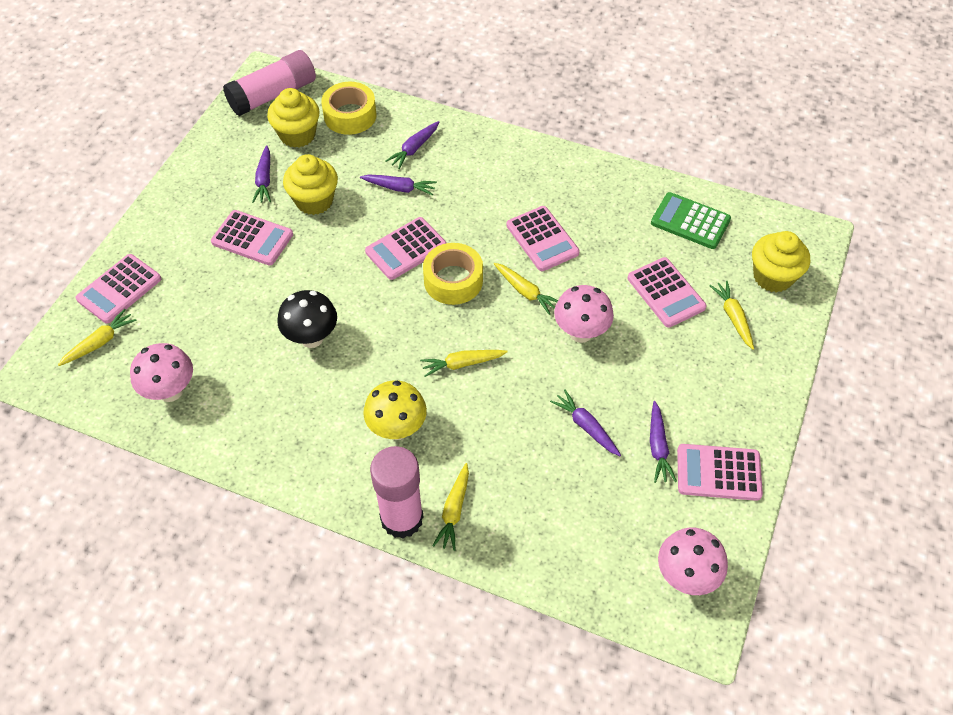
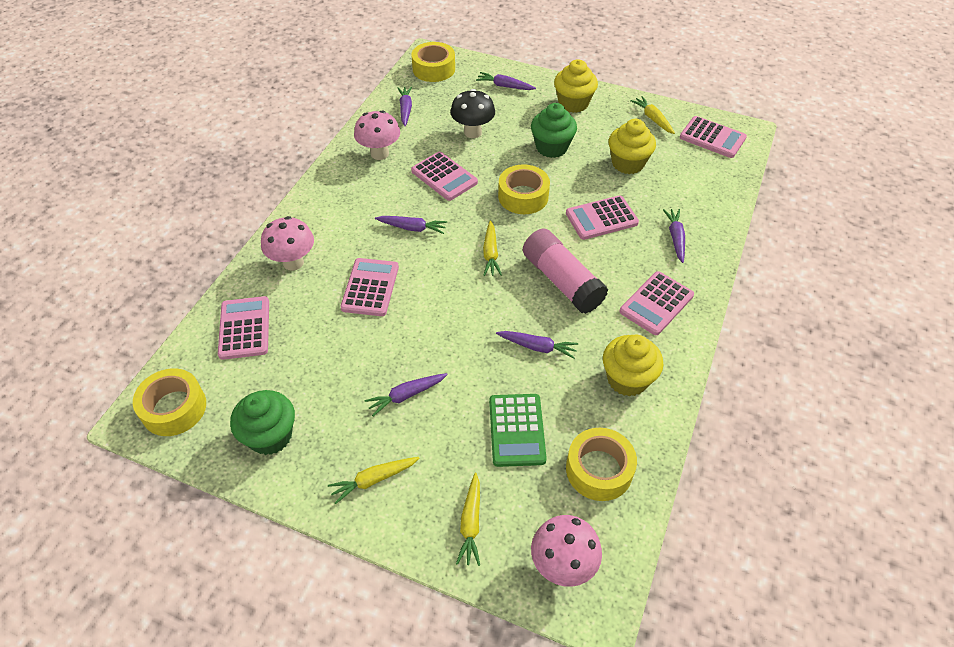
green cupcake: 0 -> 2
pink glue stick: 2 -> 1
purple carrot: 5 -> 6
yellow carrot: 5 -> 4
yellow mushroom: 1 -> 0
yellow tape: 2 -> 4

